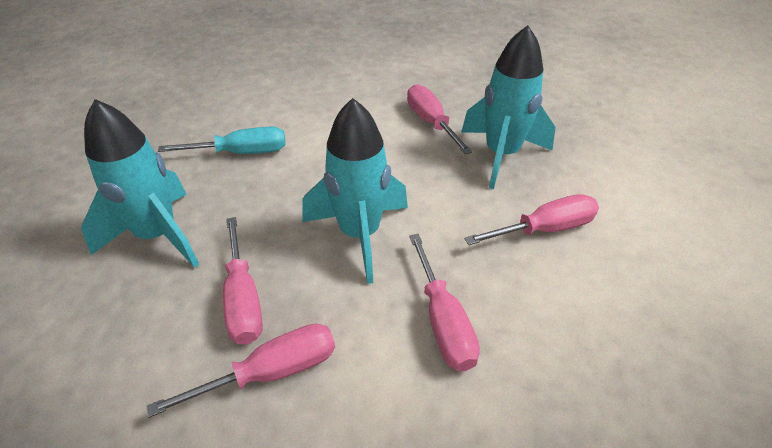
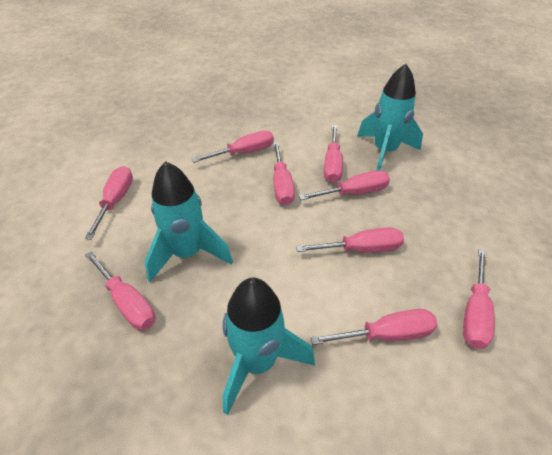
pink screwdriver: 5 -> 9
turquoise screwdriver: 1 -> 0

